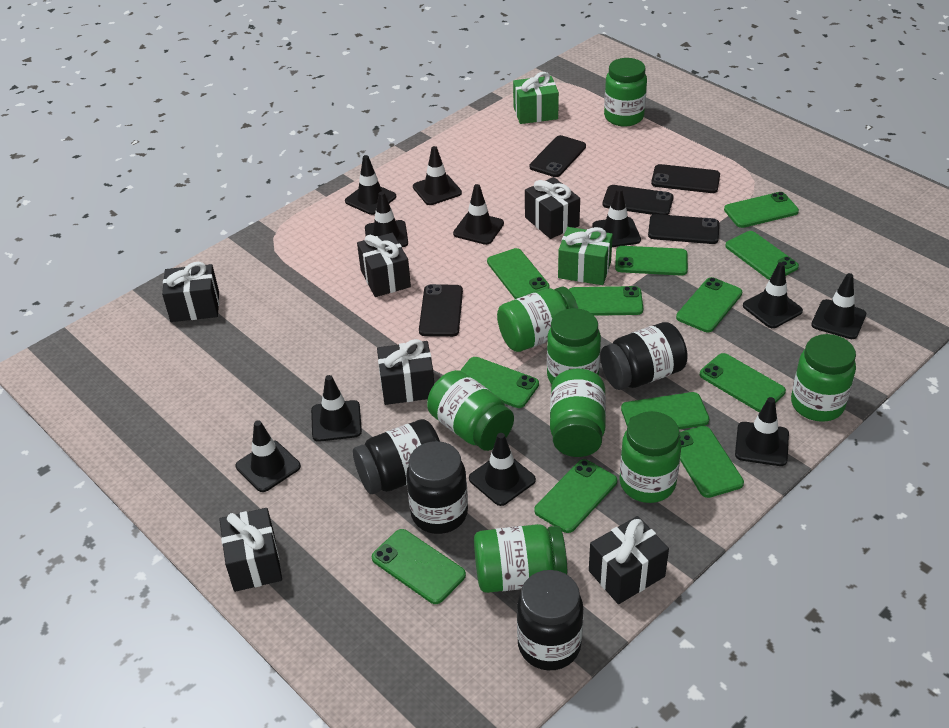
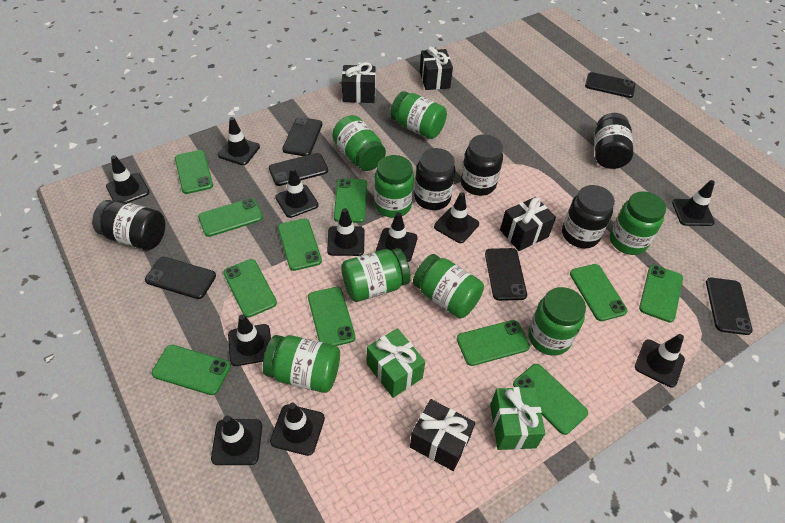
black gift: 6 -> 4
black jar: 4 -> 5
black phone: 5 -> 6
green phone: 12 -> 11

